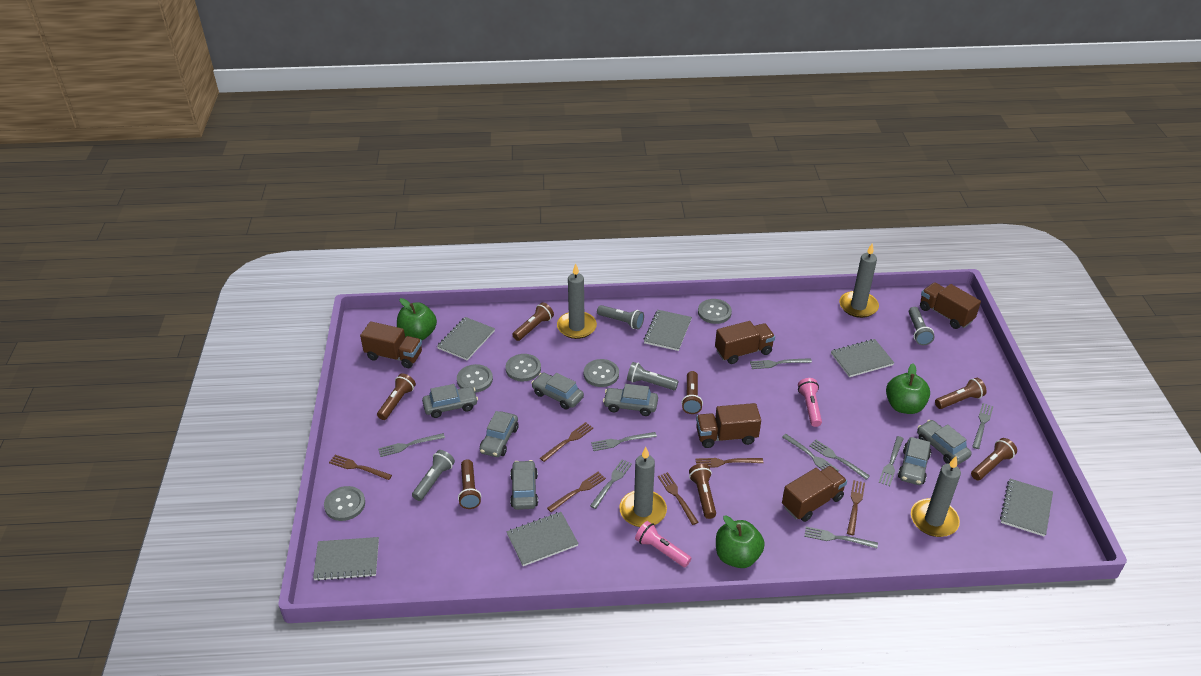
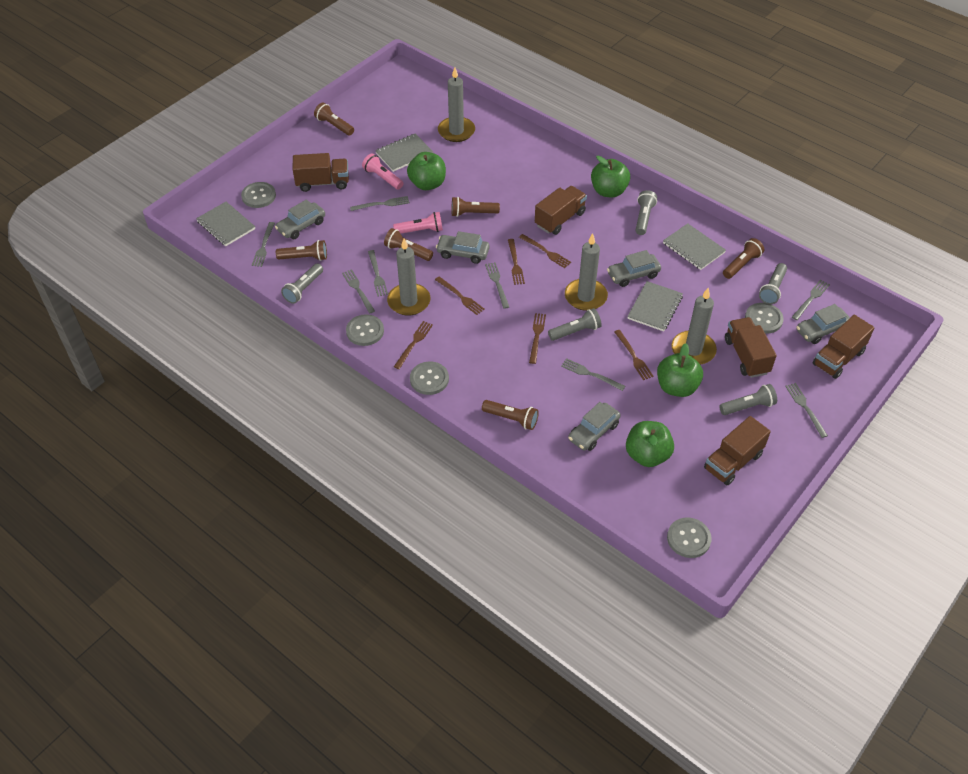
brown flashlight: 7 -> 6
green apple: 3 -> 4
grey car: 7 -> 5
grey flashlight: 4 -> 5
grey fork: 9 -> 8
grey notebook: 6 -> 4

